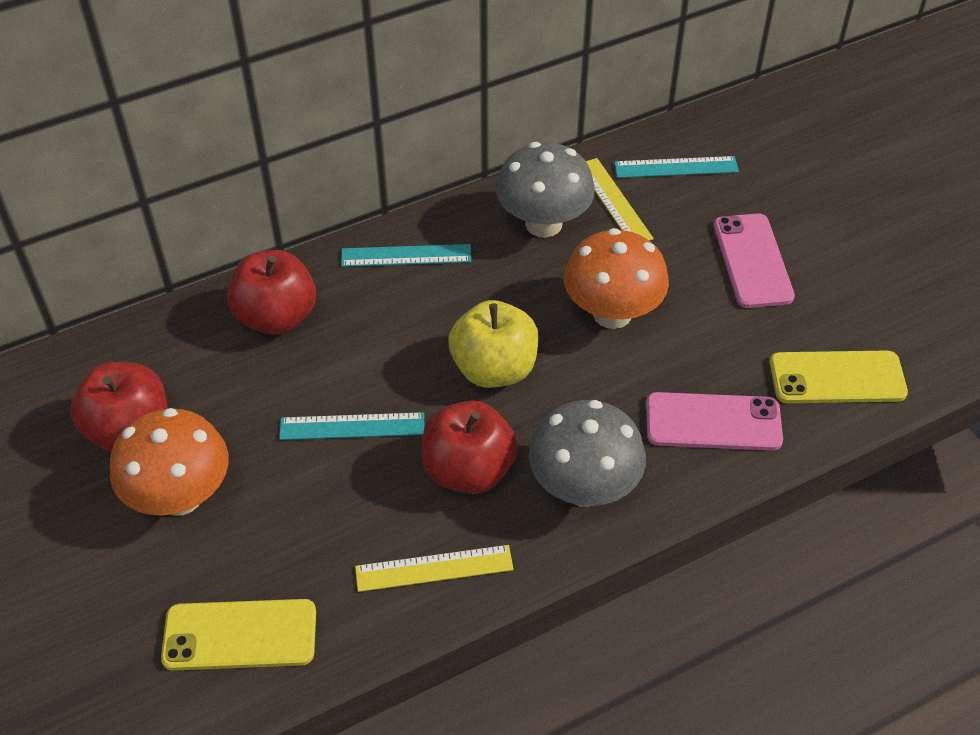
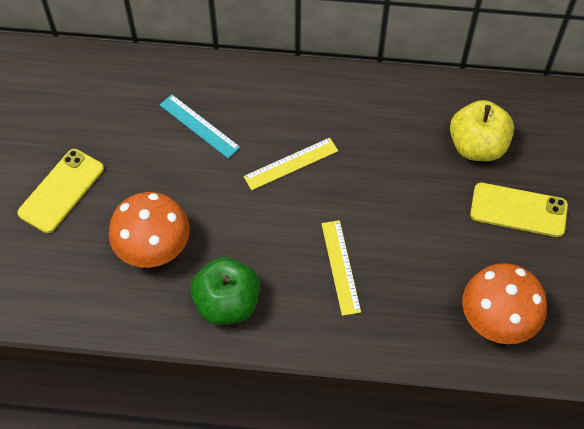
green apple: 0 -> 1
grey mushroom: 2 -> 0
pink phone: 2 -> 0
red apple: 3 -> 0
turquoise ruler: 3 -> 1

